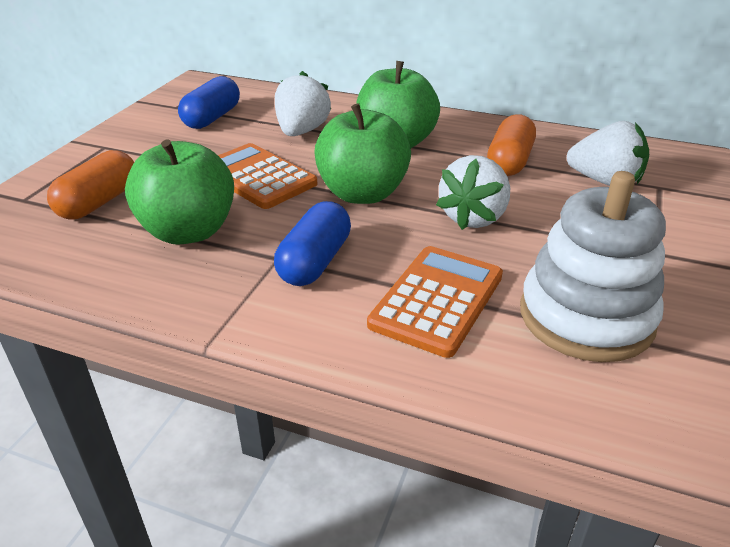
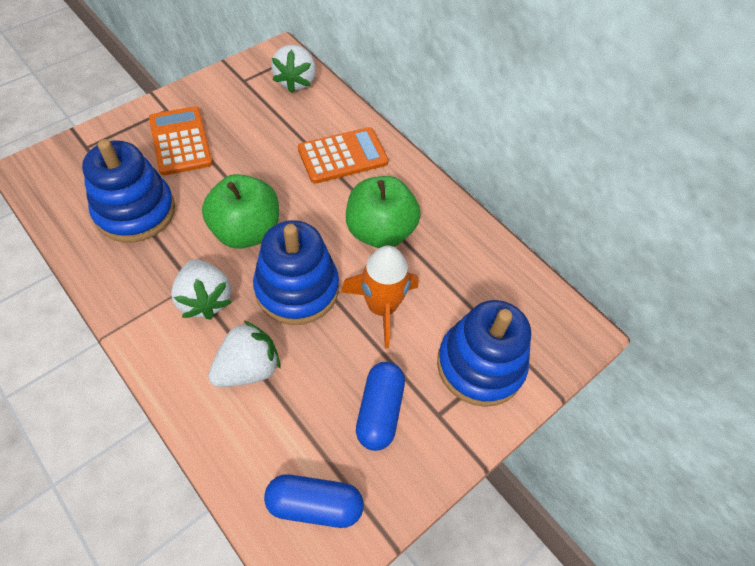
blue stacking toy: 0 -> 3
green apple: 3 -> 2
orange capsule: 2 -> 0
orange rocket: 0 -> 1
white stacking toy: 1 -> 0

